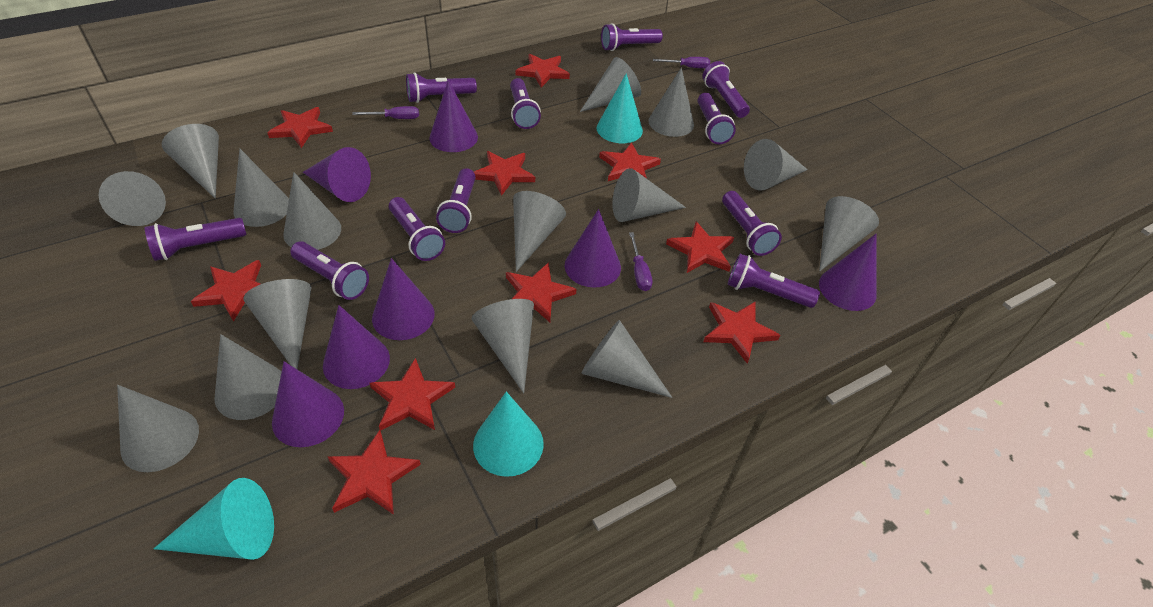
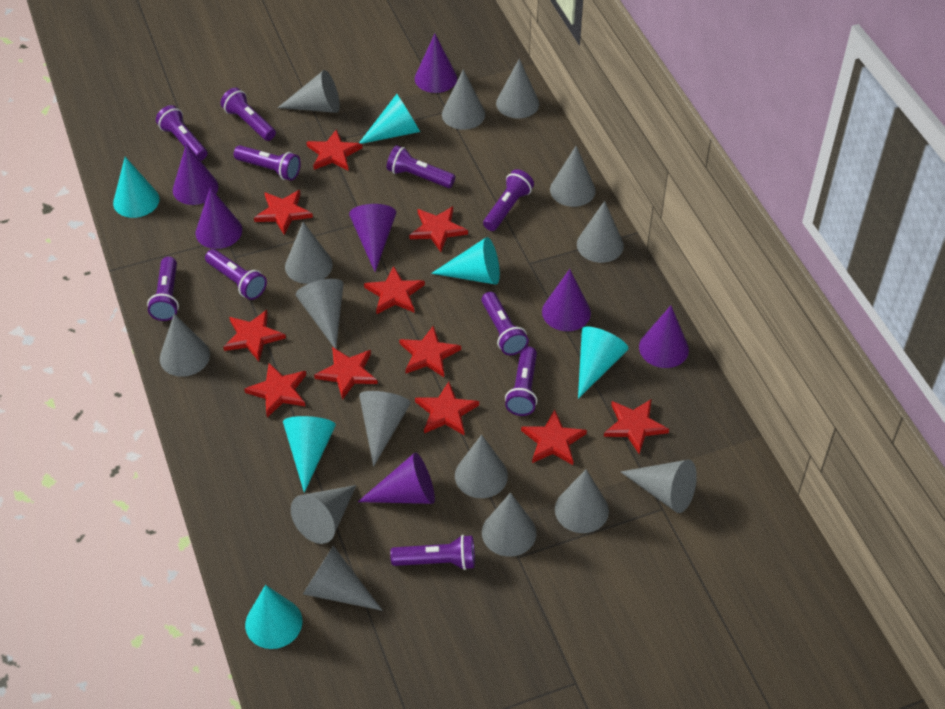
purple flashlight: 11 -> 10
purple screwdriver: 3 -> 0
red star: 10 -> 11
turquoise cone: 3 -> 6

